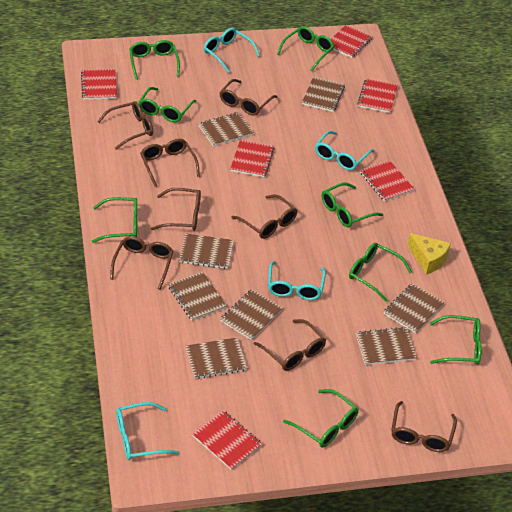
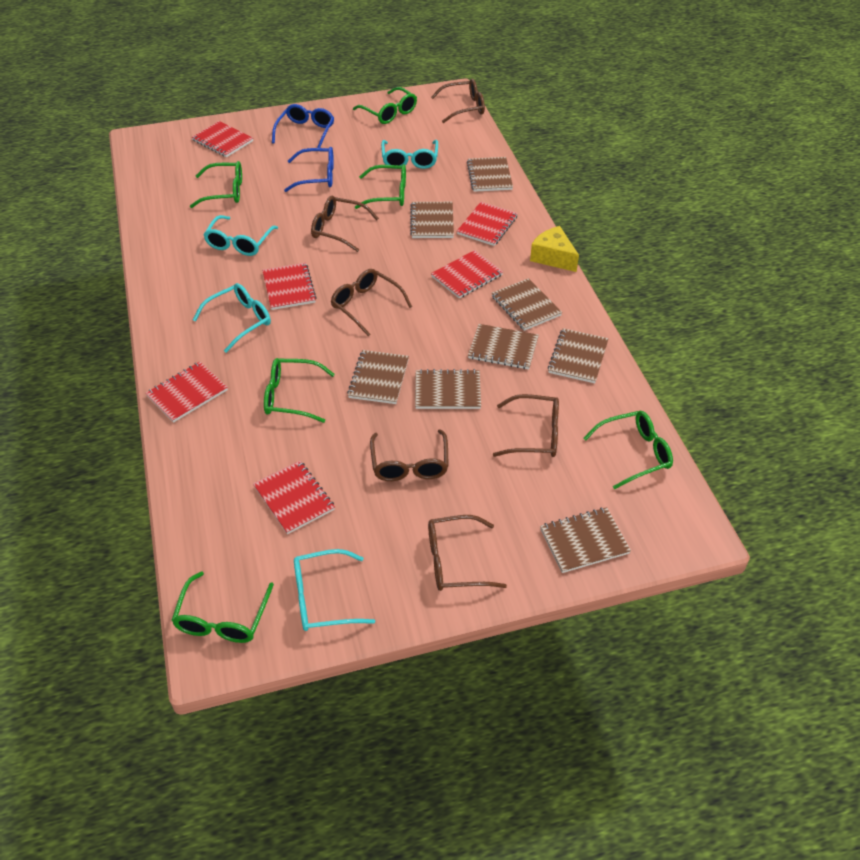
blue glasses: 0 -> 2
brown glasses: 8 -> 6
green glasses: 8 -> 6

